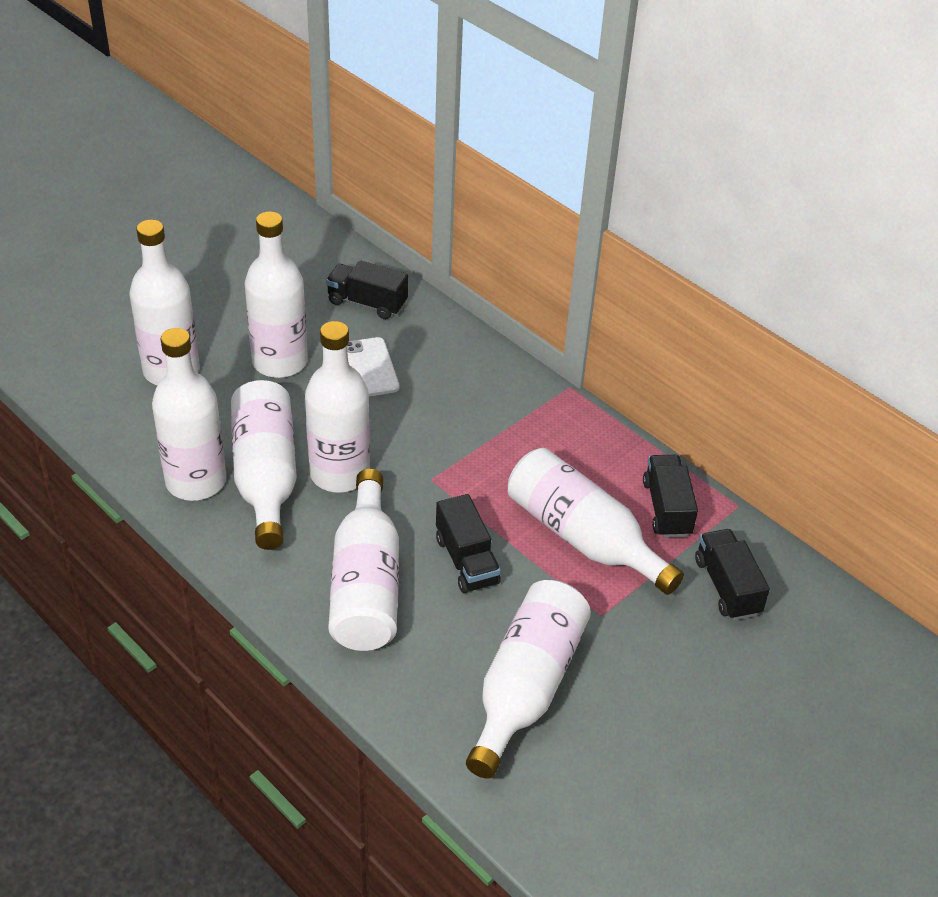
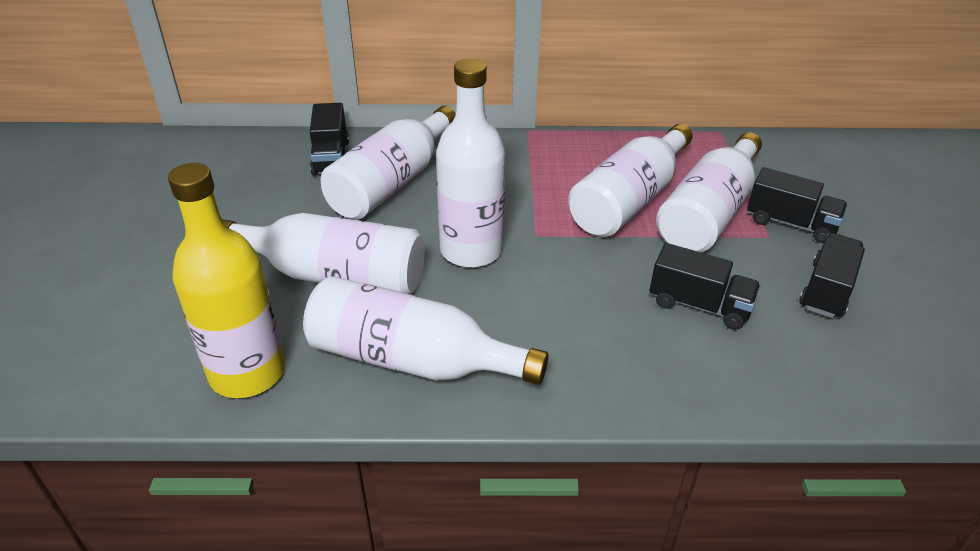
white bottle: 8 -> 6
white phone: 1 -> 0
yellow bottle: 0 -> 1

